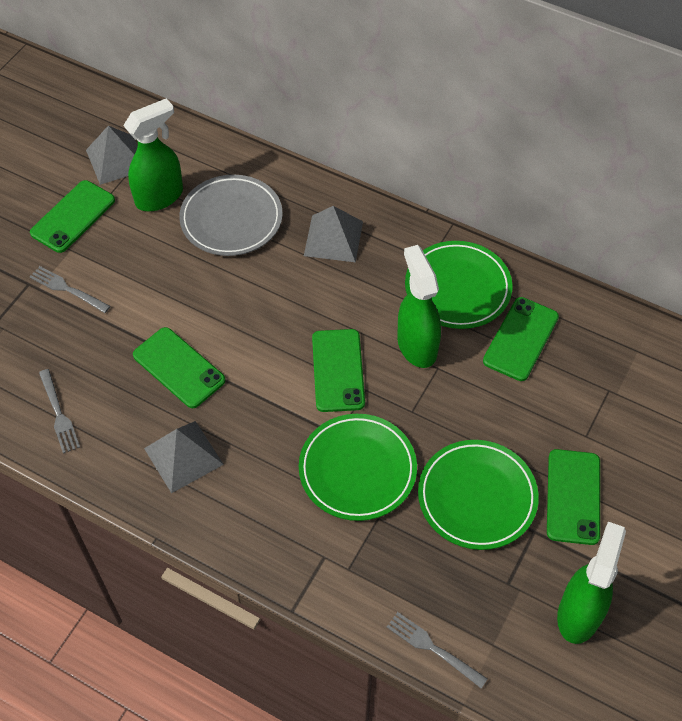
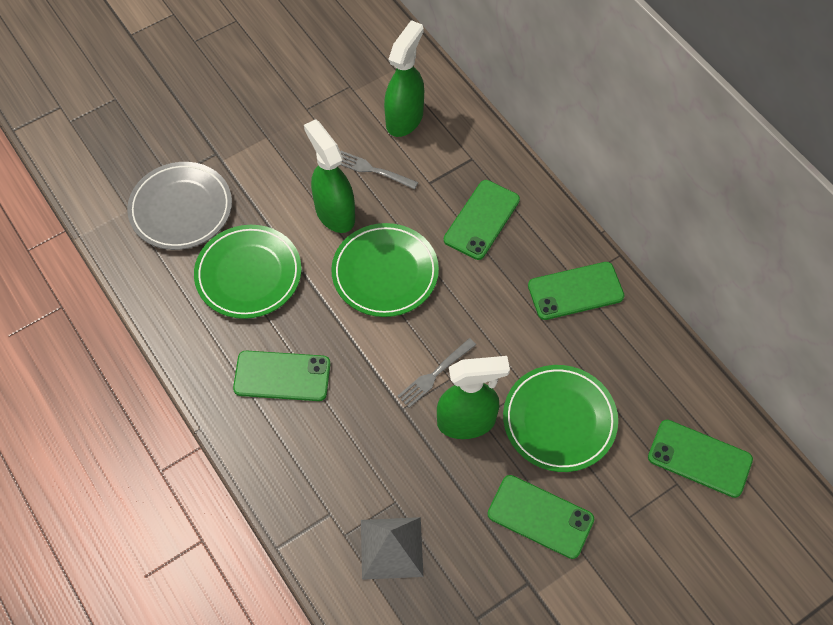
grey fork: 3 -> 2
grey pyramid: 3 -> 1

